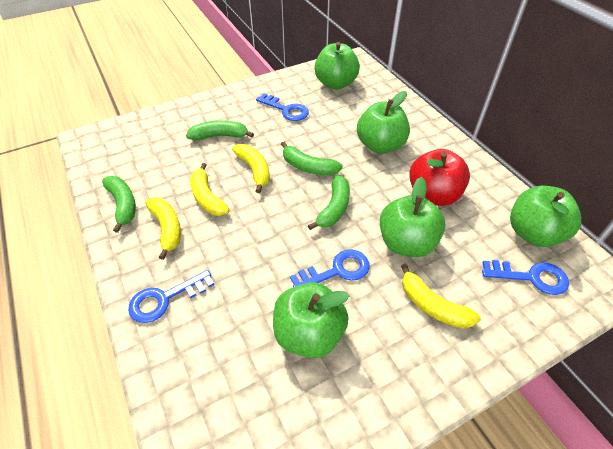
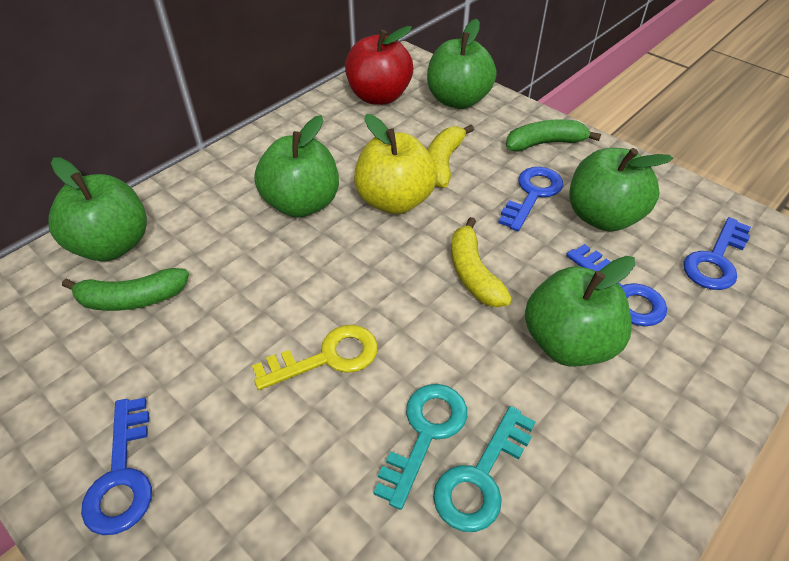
green banana: 4 -> 2
turquoise key: 0 -> 2
yellow apple: 0 -> 1
yellow banana: 4 -> 2
yellow key: 0 -> 1

